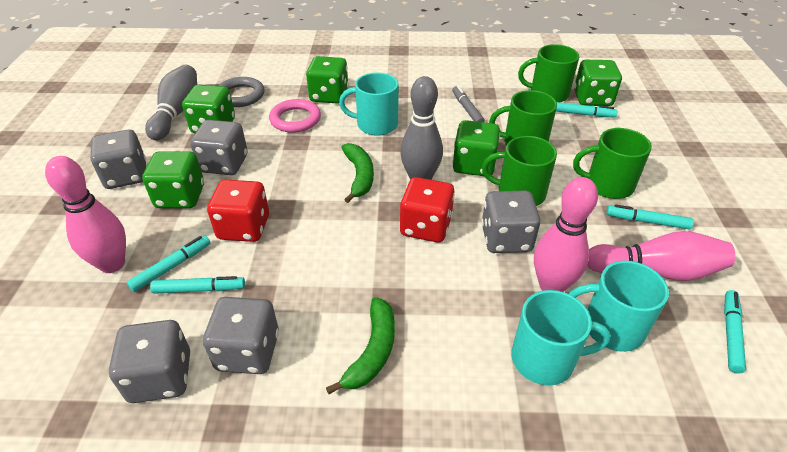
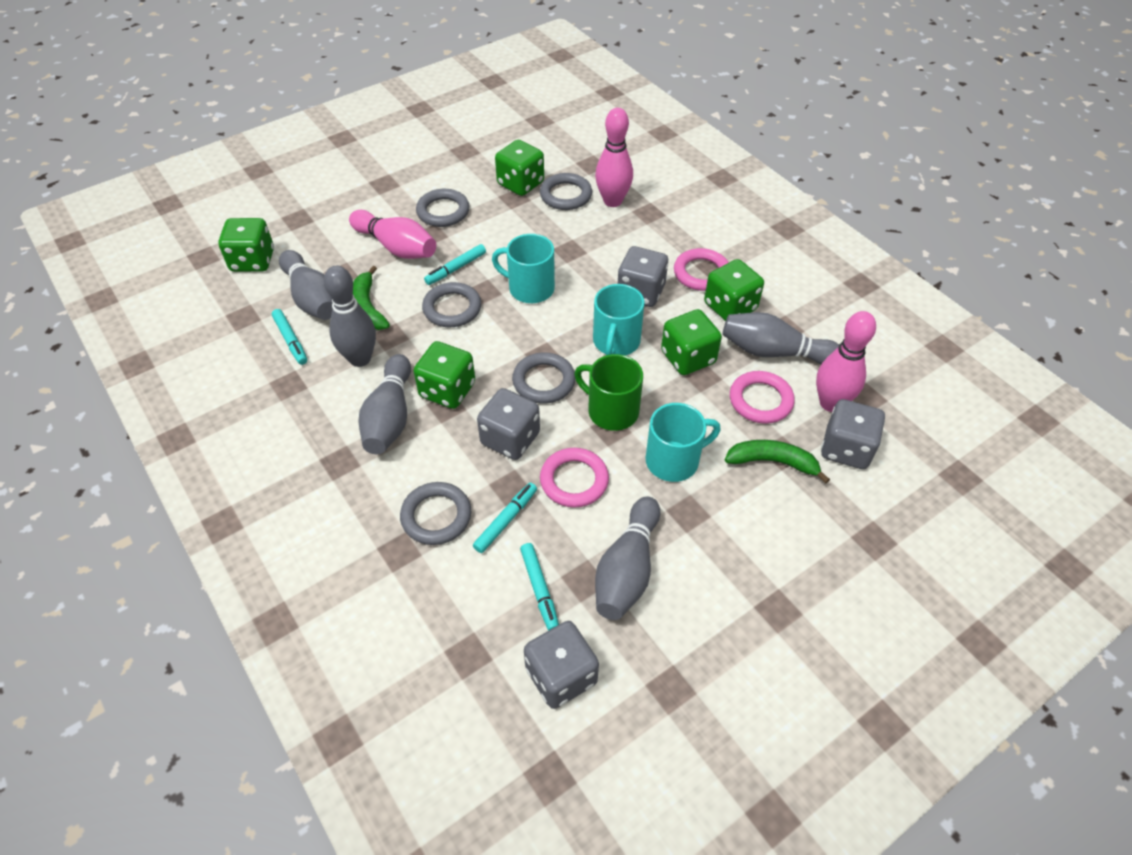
green mug: 4 -> 1
grey bowling pin: 2 -> 5
grey dice: 5 -> 4
grey marker: 1 -> 0
grey ring: 1 -> 5
pink ring: 1 -> 3
red dice: 2 -> 0
turquoise marker: 5 -> 4

